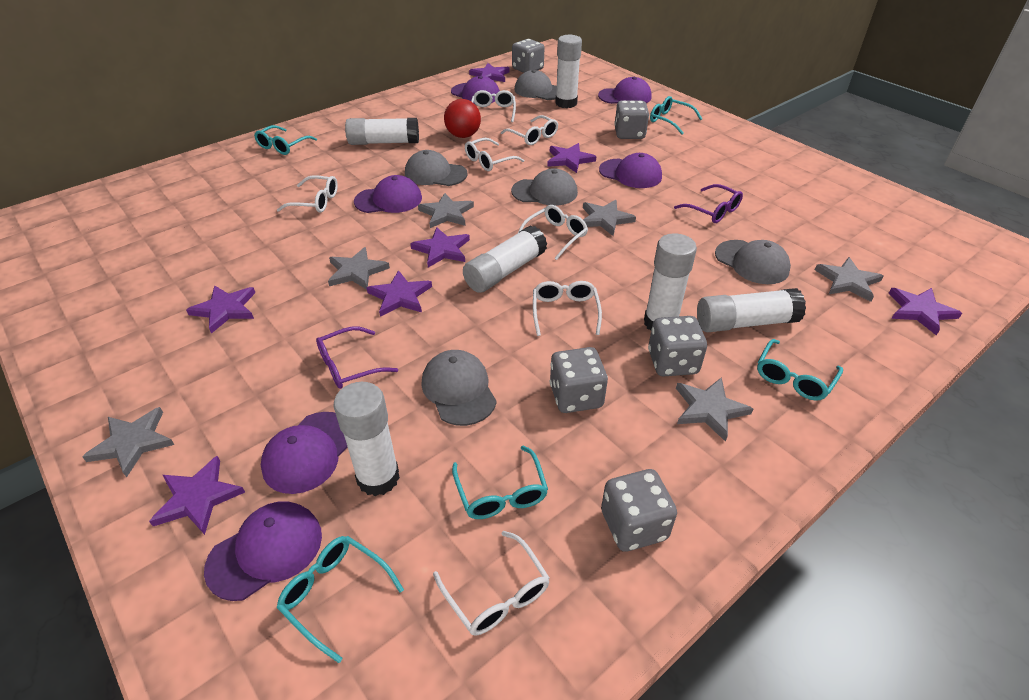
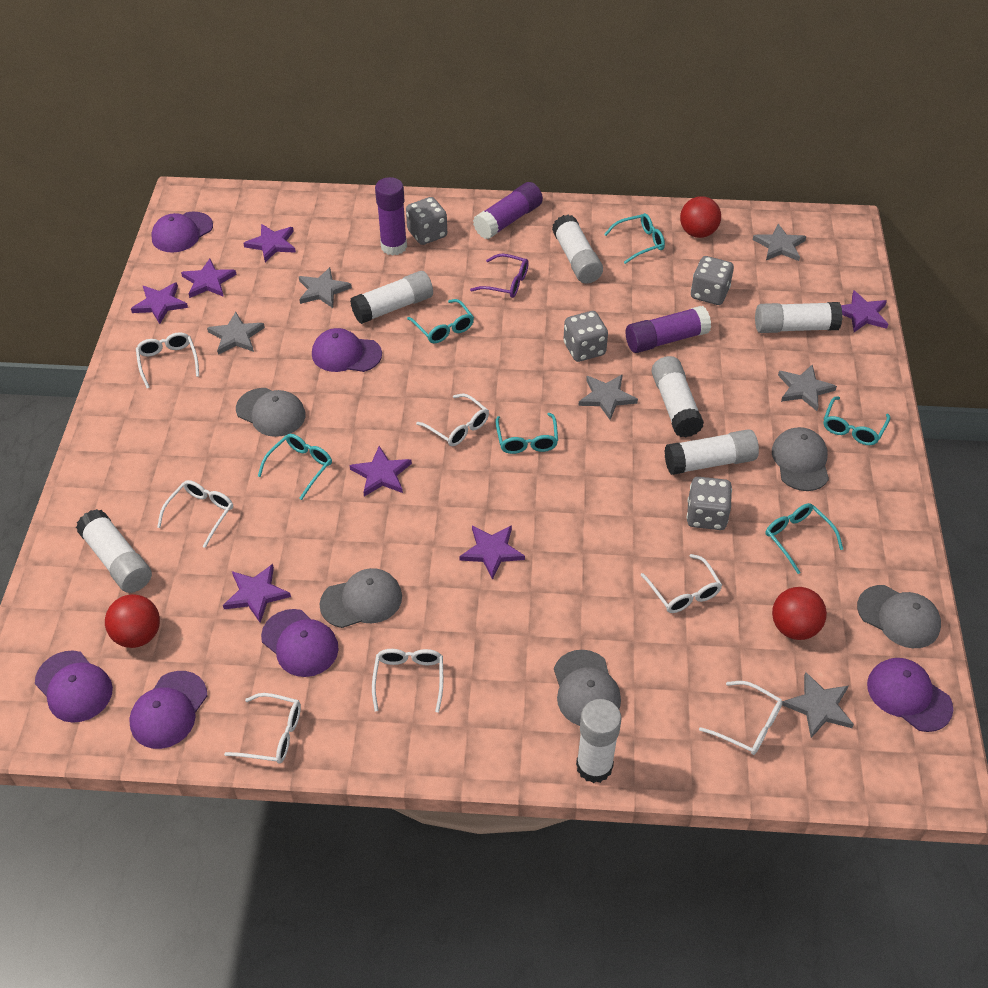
grey dice: 5 -> 4
purple glasses: 2 -> 1
purple glue stick: 0 -> 3
red ball: 1 -> 3
turquoise glasses: 5 -> 6
white glue stick: 6 -> 7

